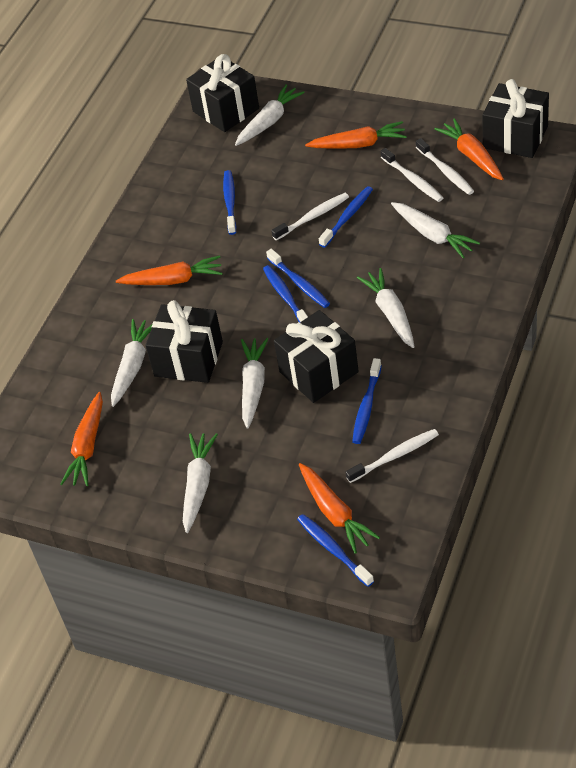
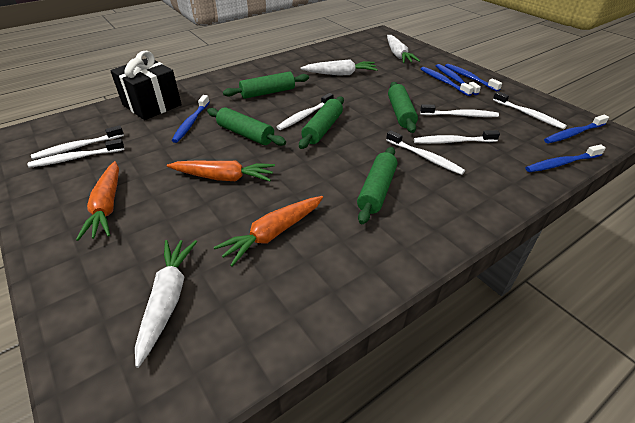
black gift: 4 -> 1
green rolling pin: 0 -> 5
orange carrot: 5 -> 3
white carrot: 6 -> 3
white toothbrush: 4 -> 7

